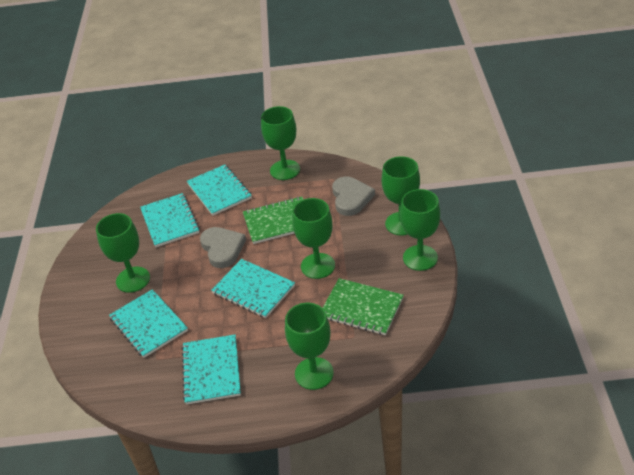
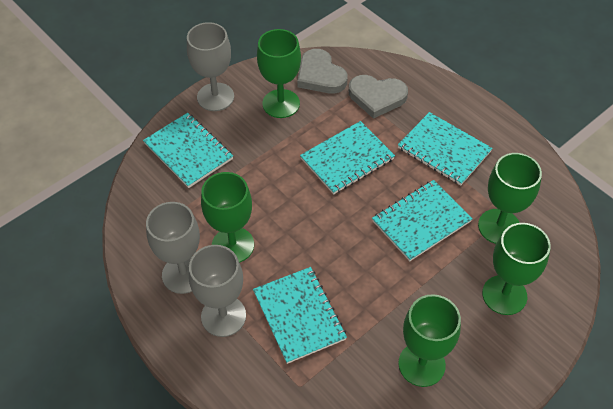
green goblet: 6 -> 5
green notebook: 2 -> 0
grey goblet: 0 -> 3

